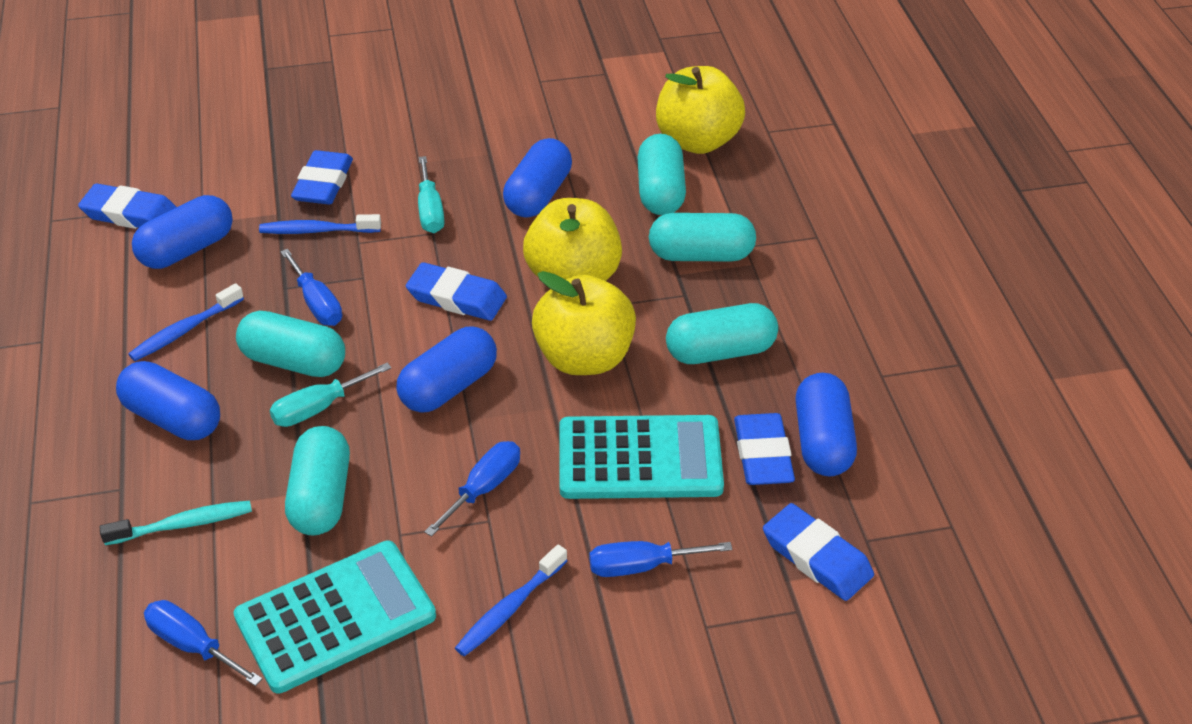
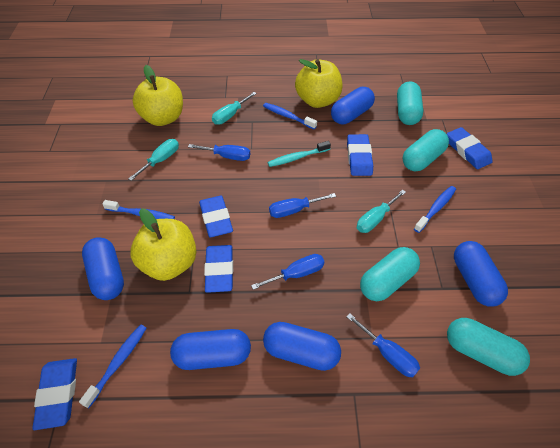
blue toothbrush: 3 -> 4
turquoise calculator: 2 -> 0
turquoise capsule: 5 -> 4
turquoise screwdriver: 2 -> 3

